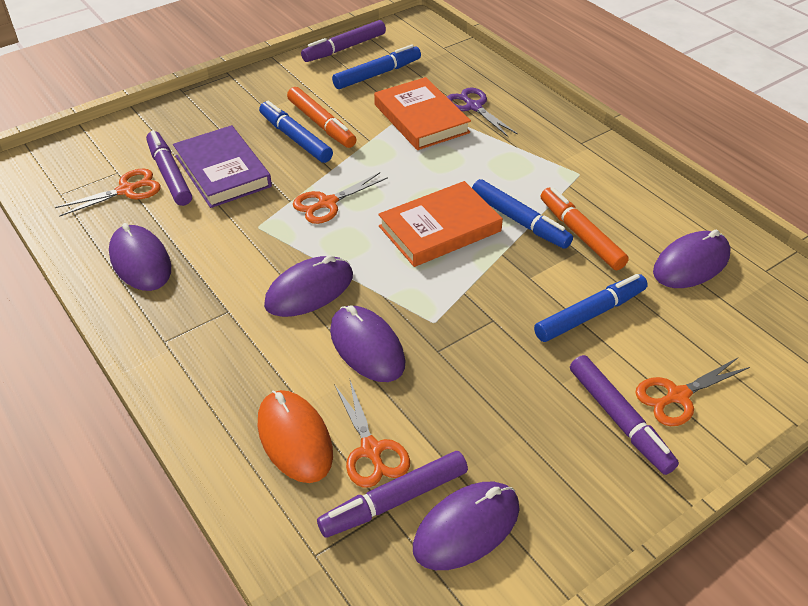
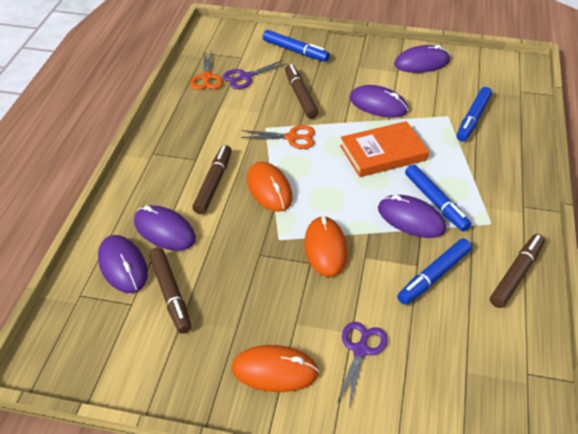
brown marker: 0 -> 4
orange book: 2 -> 1
orange marker: 2 -> 0
orange mouse: 1 -> 3
orange scissors: 4 -> 2
purple book: 1 -> 0
purple marker: 4 -> 0
purple scissors: 1 -> 2

